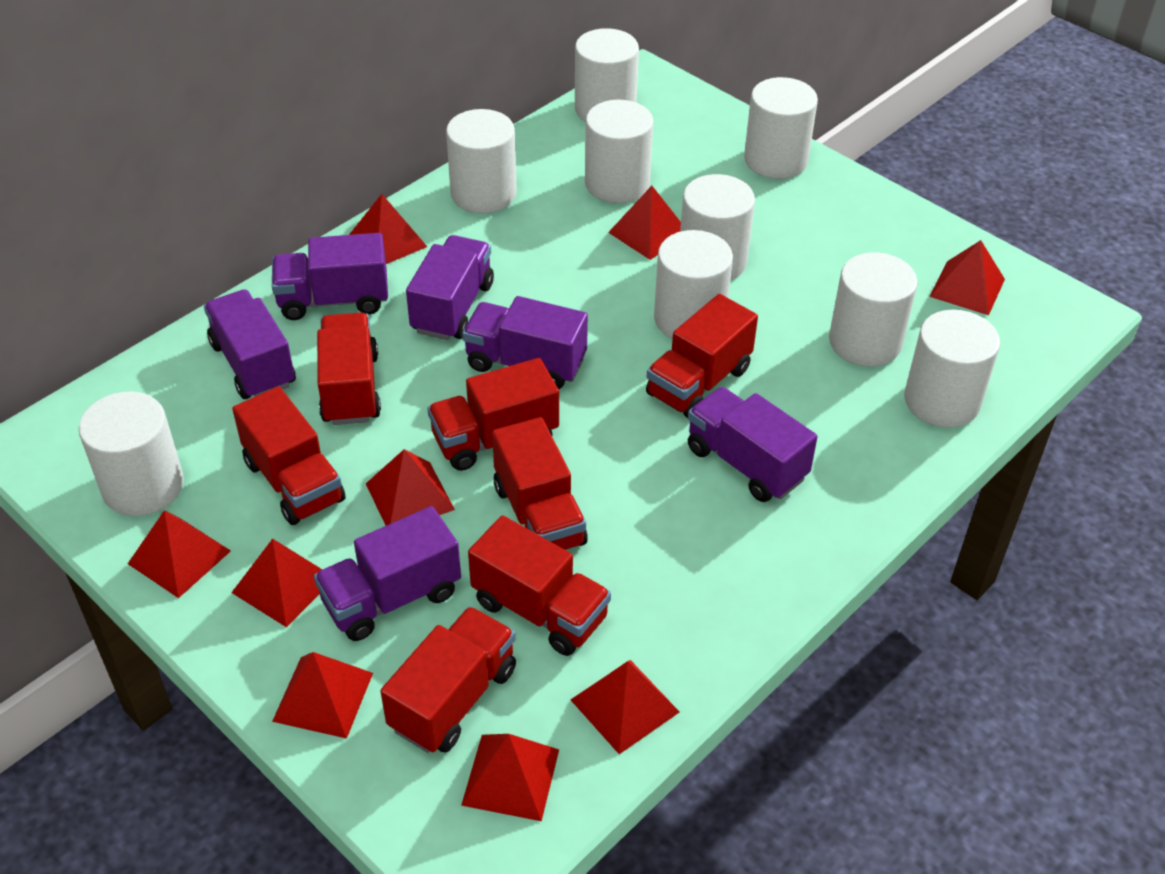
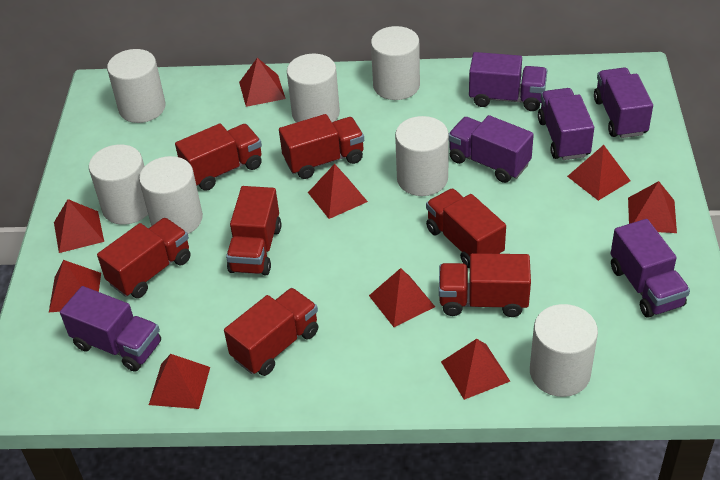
white cylinder: 9 -> 7

